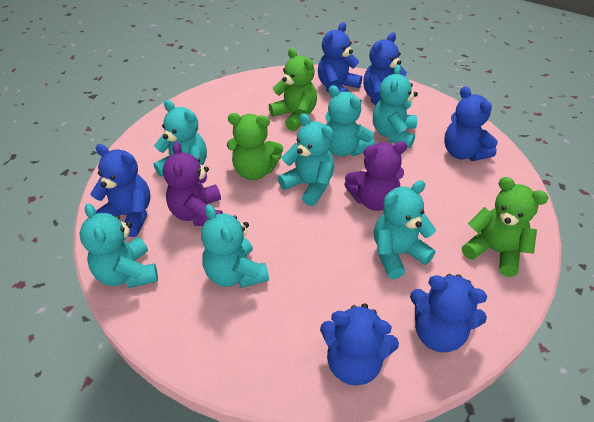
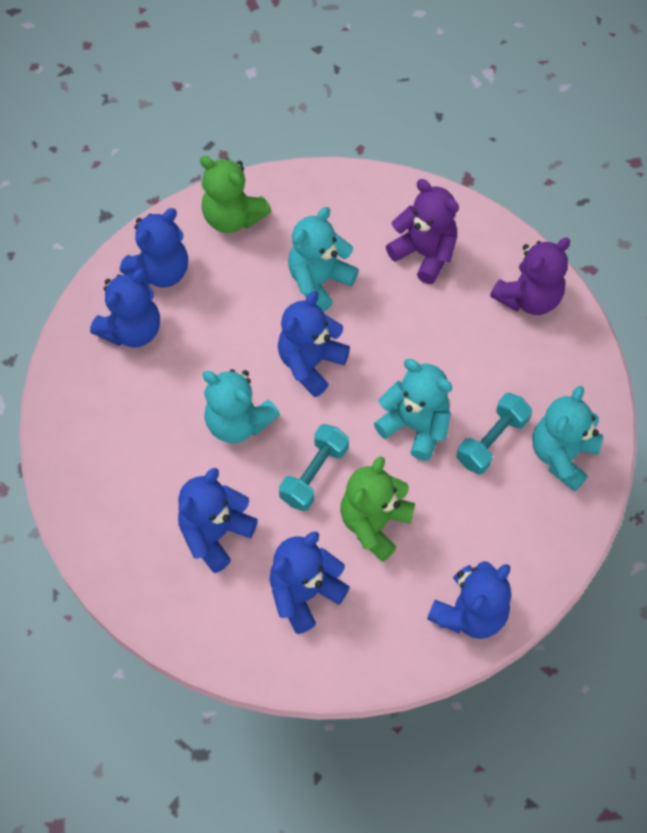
green teddy bear: 3 -> 2
turquoise dumbbell: 0 -> 2
turquoise teddy bear: 7 -> 4

